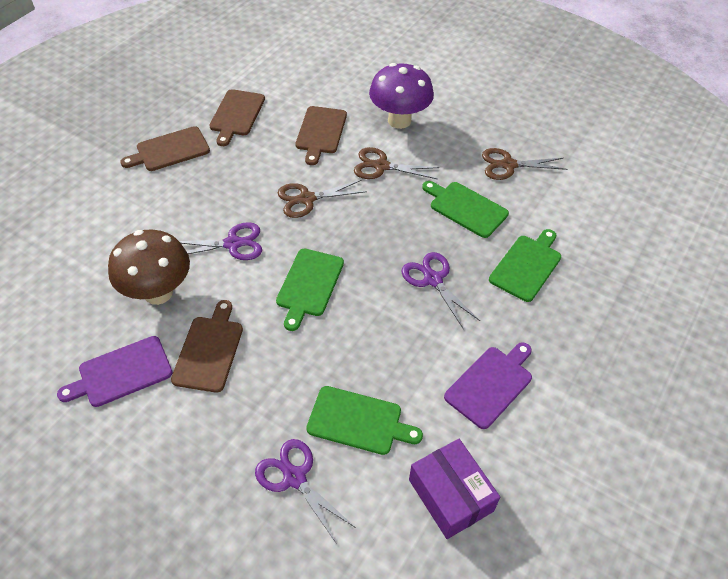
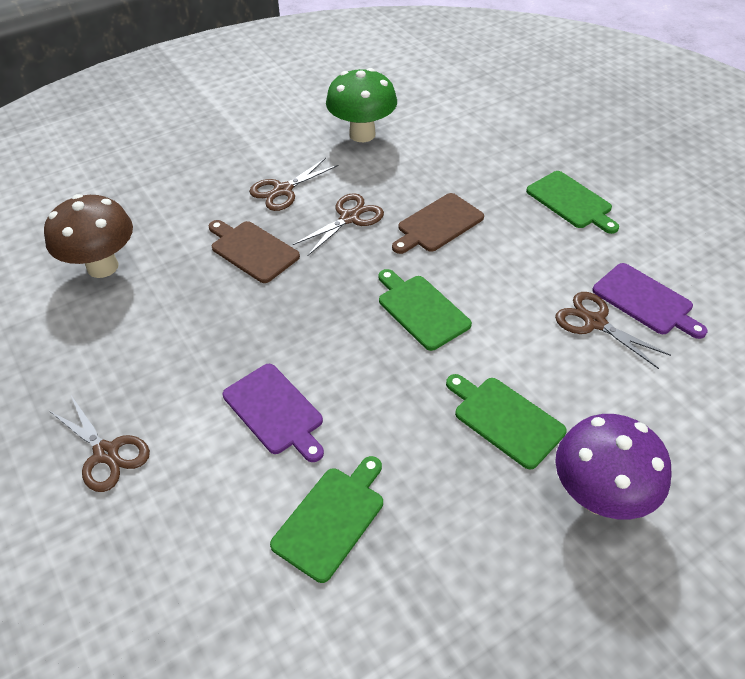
brown cutting board: 4 -> 2
brown scissors: 3 -> 4
green mushroom: 0 -> 1
purple box: 1 -> 0
purple scissors: 3 -> 0

